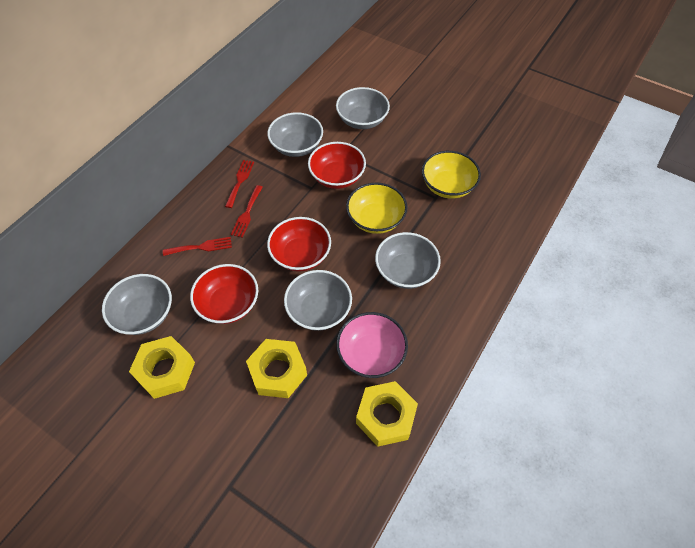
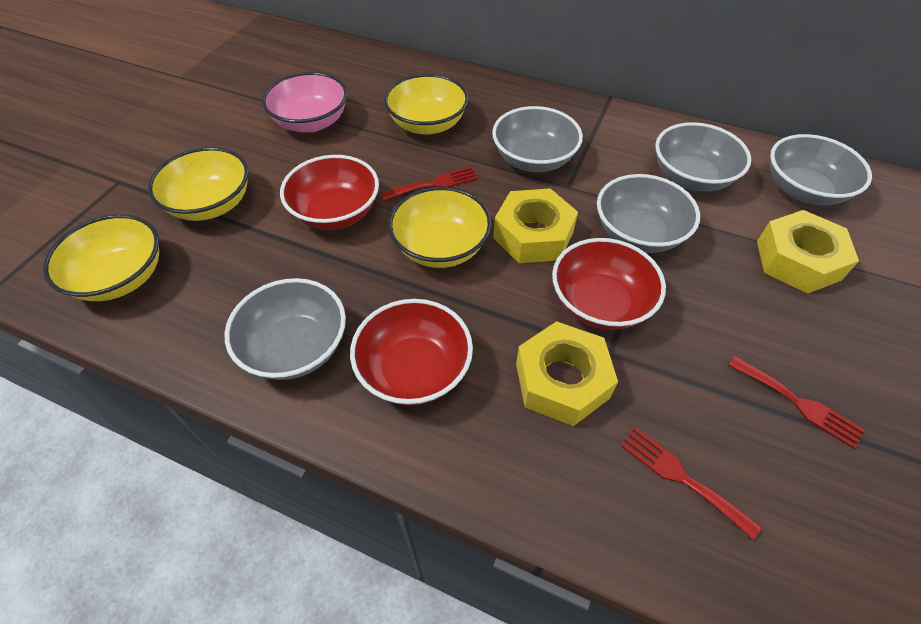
yellow bowl: 2 -> 4

